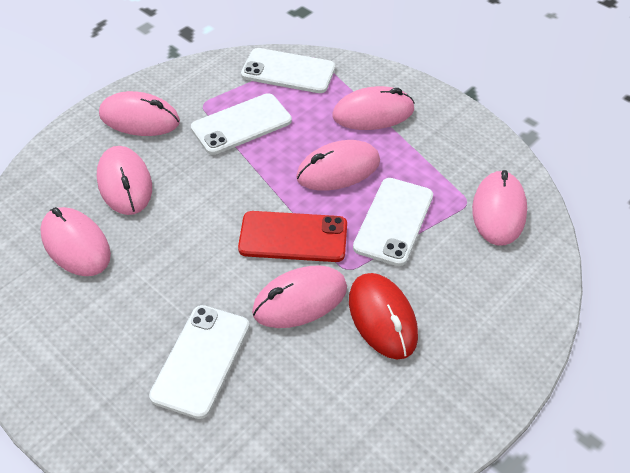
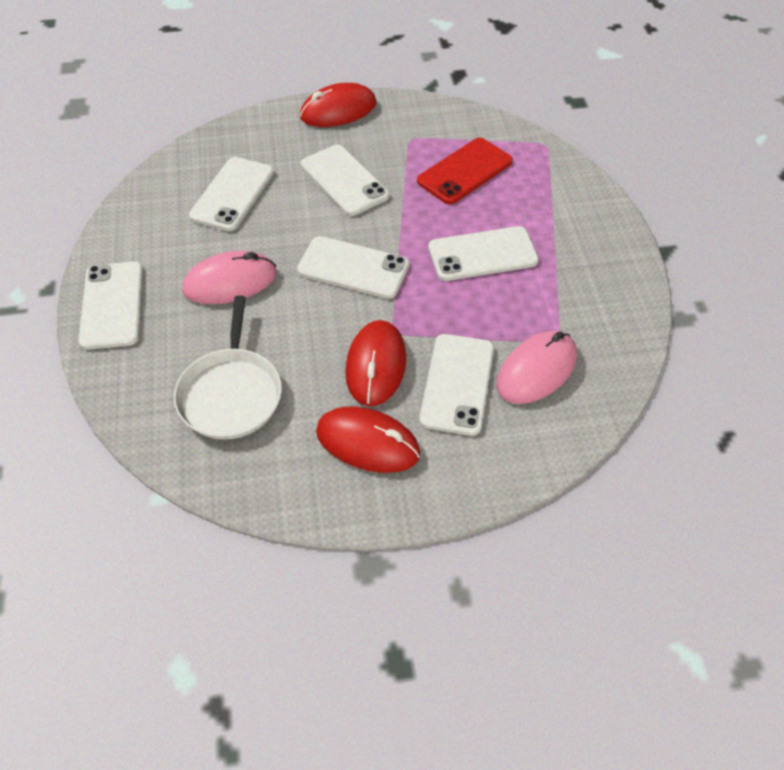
pink mouse: 7 -> 2
red mouse: 1 -> 3
white pan: 0 -> 1
white phone: 4 -> 6

